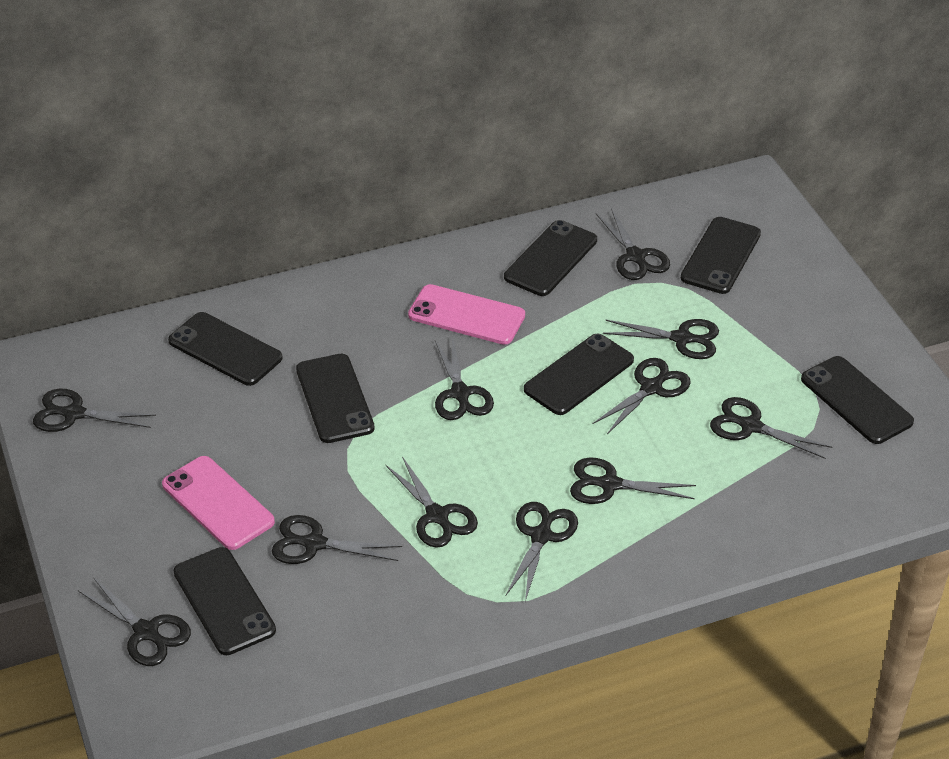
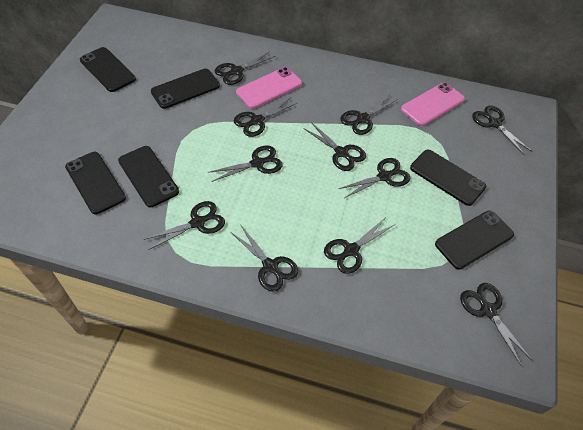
black phone: 7 -> 6

